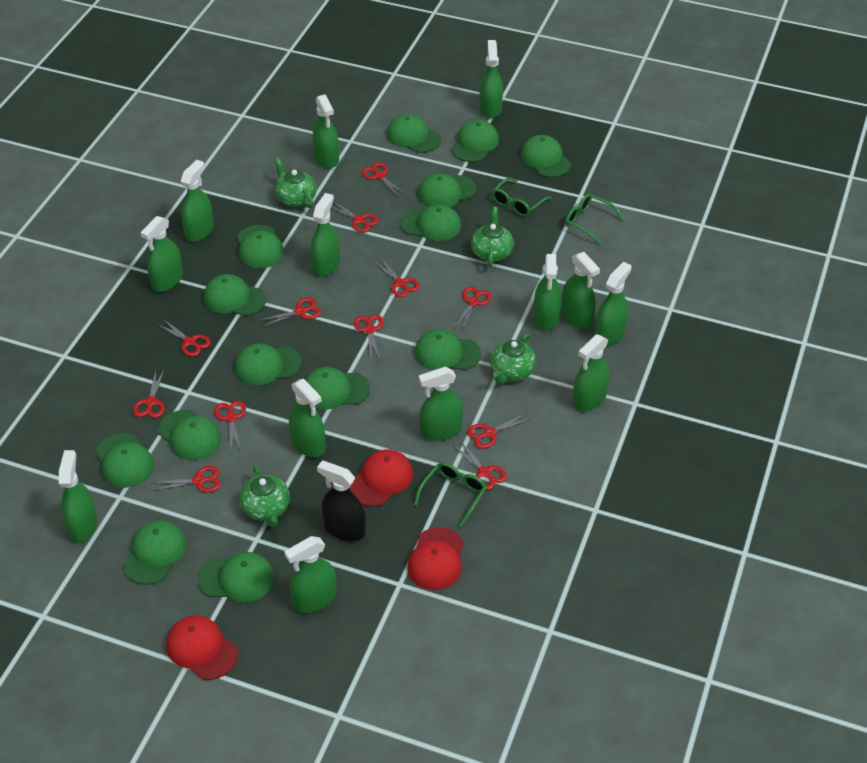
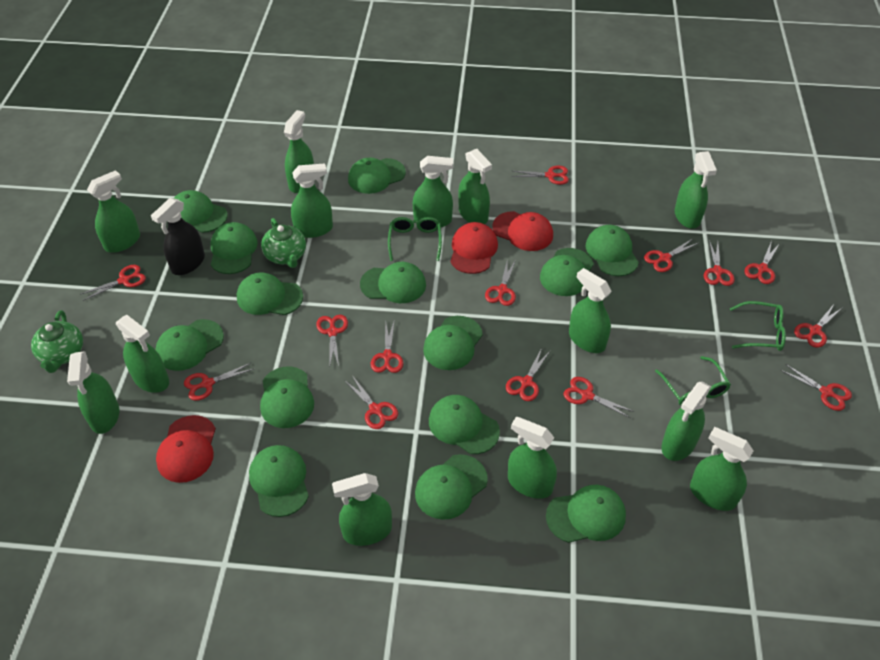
green teapot: 4 -> 2
red scissors: 12 -> 14

